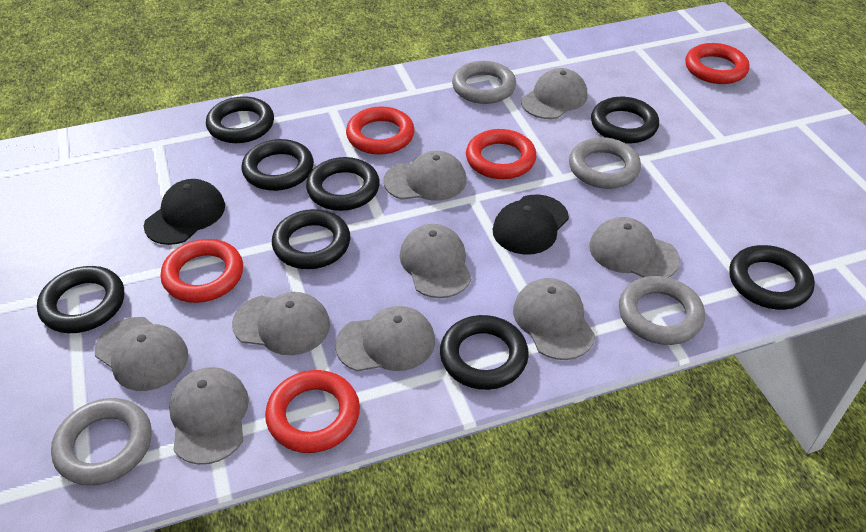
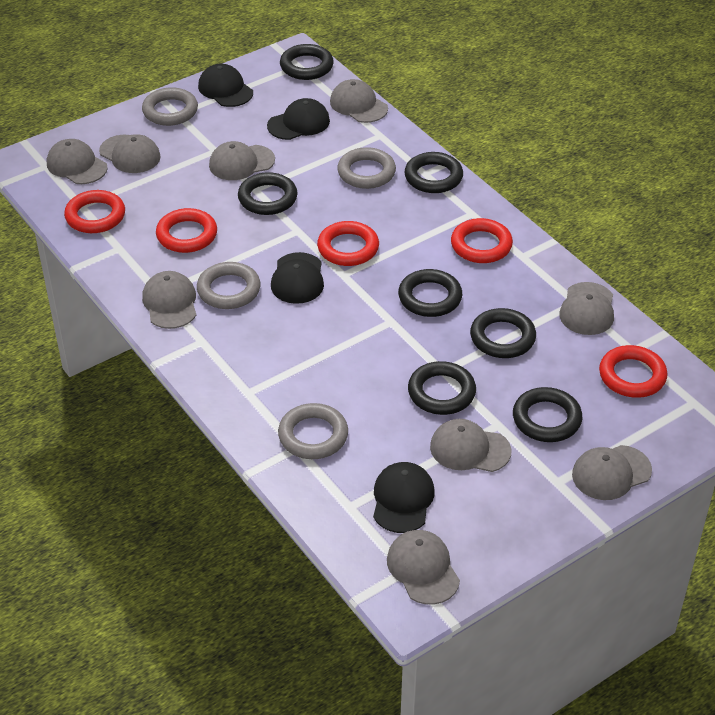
black cap: 2 -> 4
black ring: 8 -> 7

